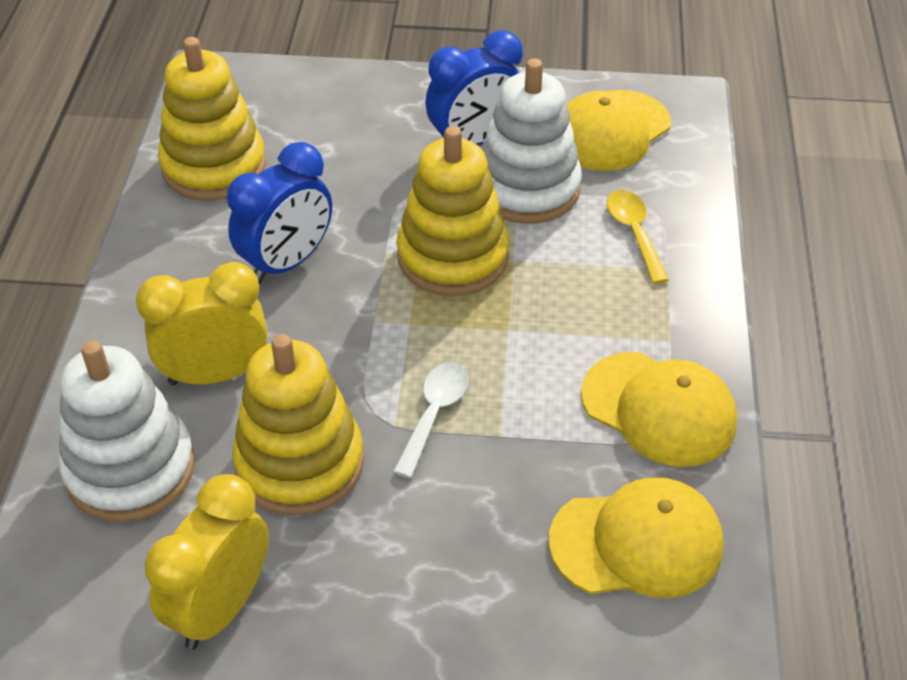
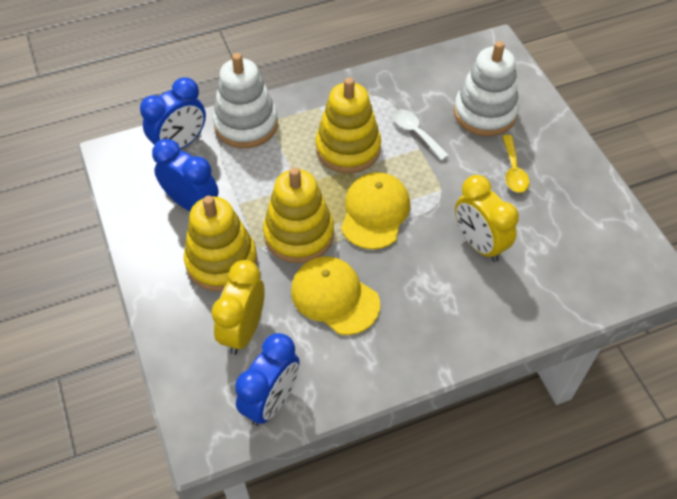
blue clock: 2 -> 3
yellow cap: 3 -> 2

